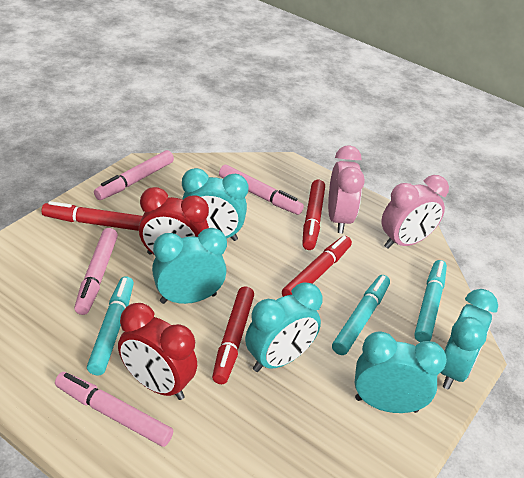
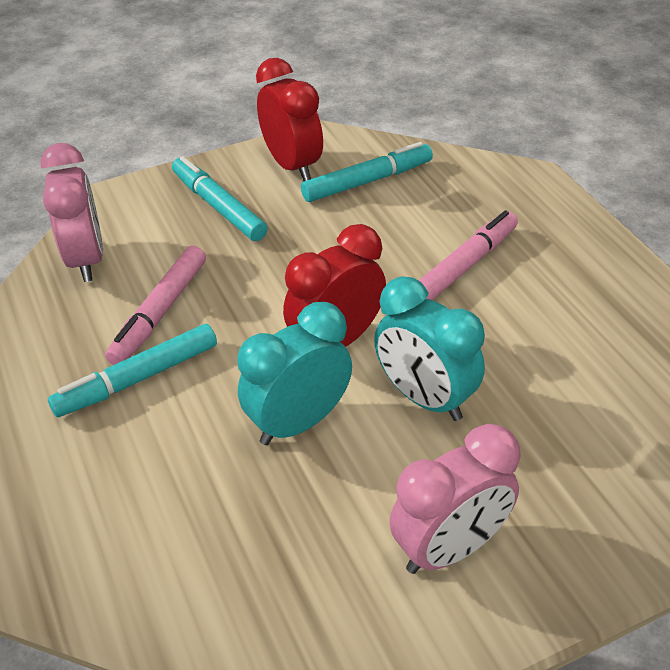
pink marker: 4 -> 2
red marker: 4 -> 0
turquoise clock: 5 -> 2

